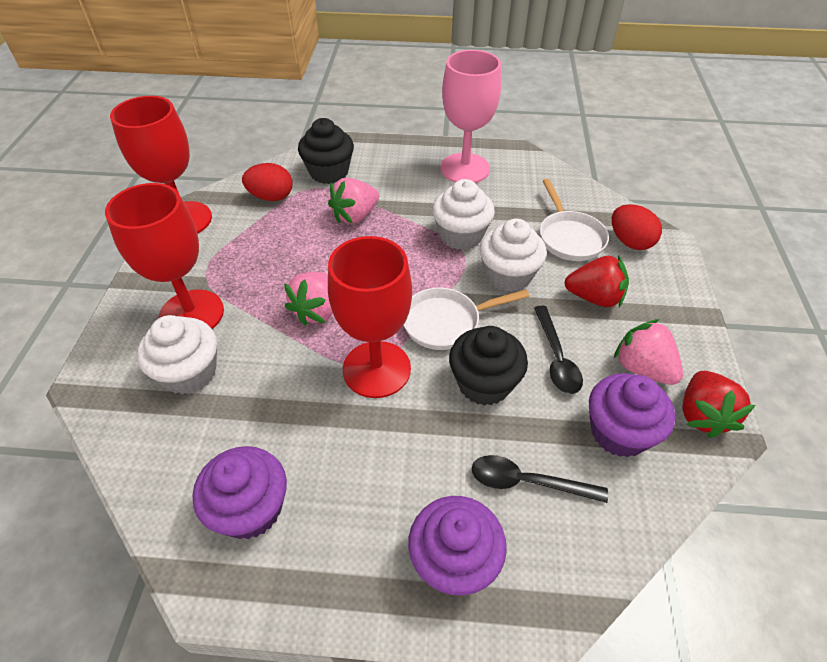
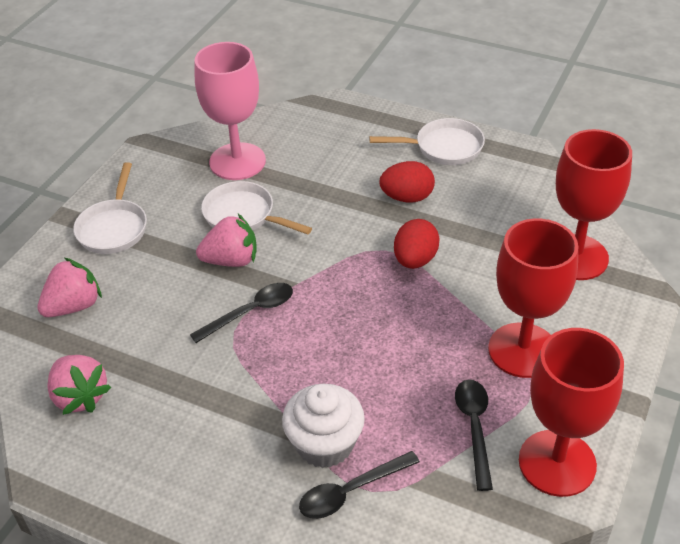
black cupcake: 2 -> 0
black spoon: 2 -> 3
purple cupcake: 3 -> 0
red strawberry: 2 -> 0
white cupcake: 3 -> 1
white pan: 2 -> 3

